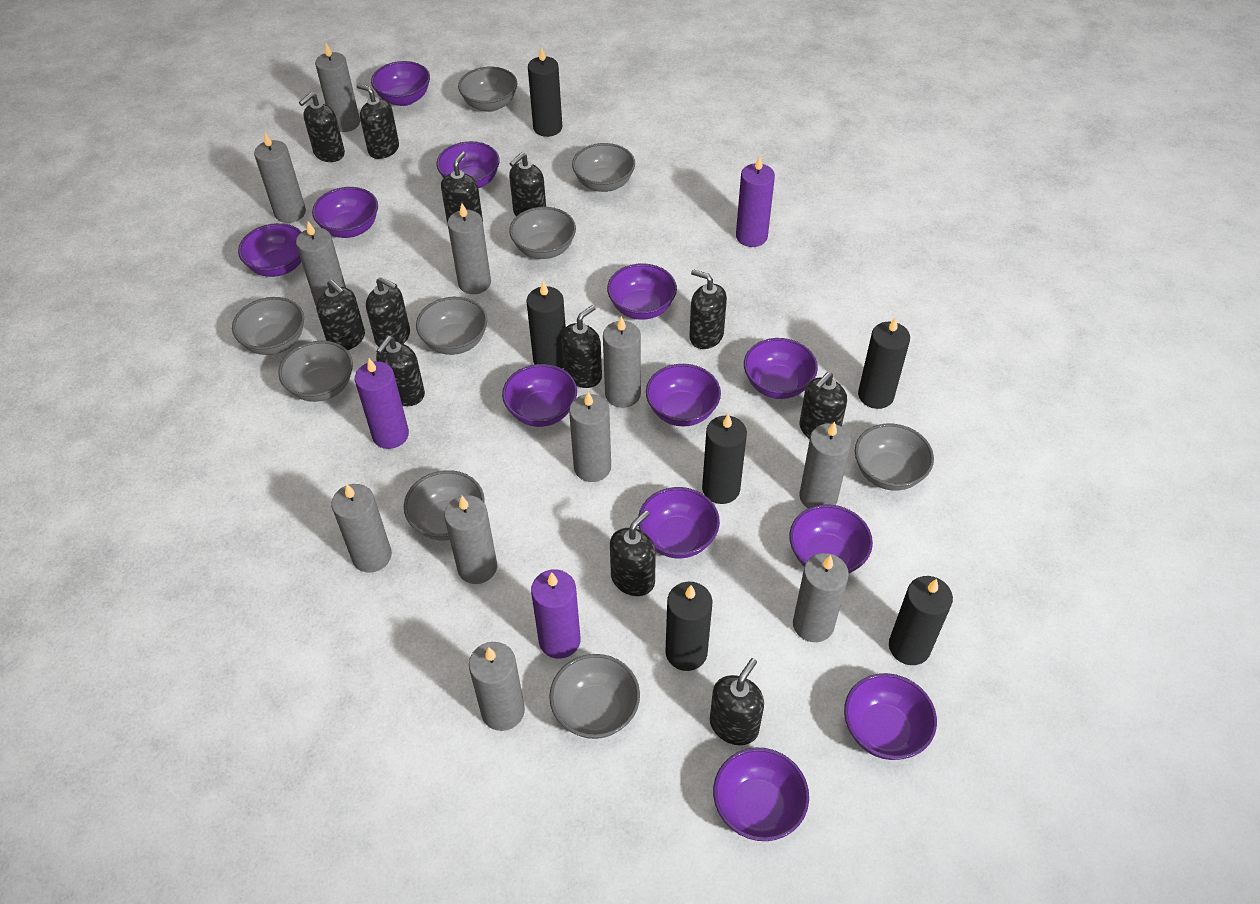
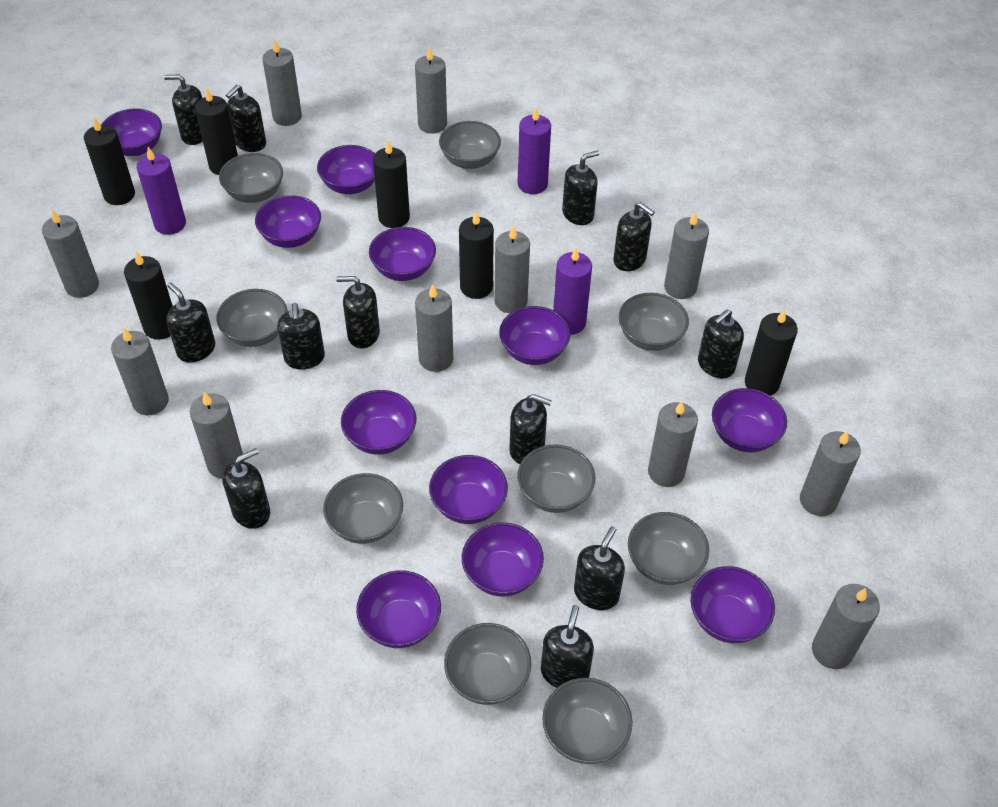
purple bowl: 12 -> 11

